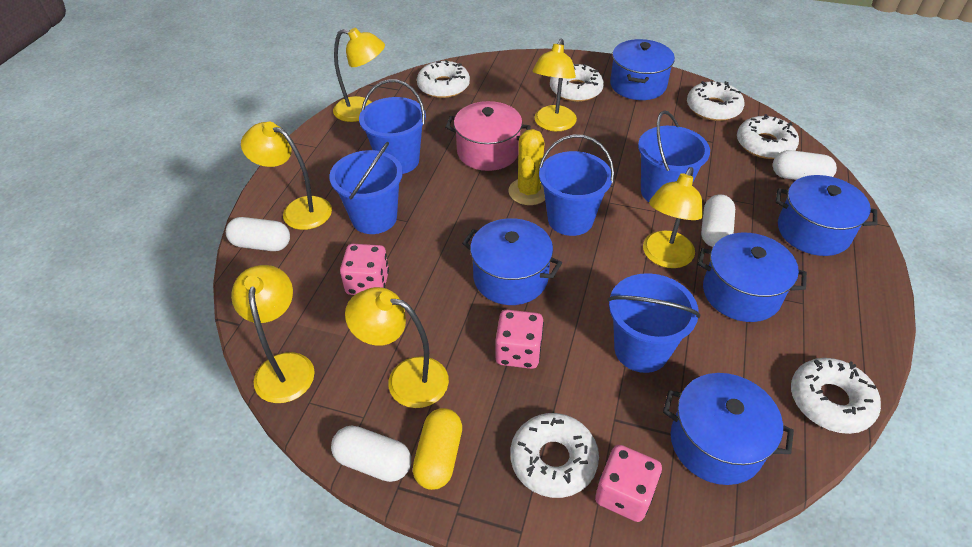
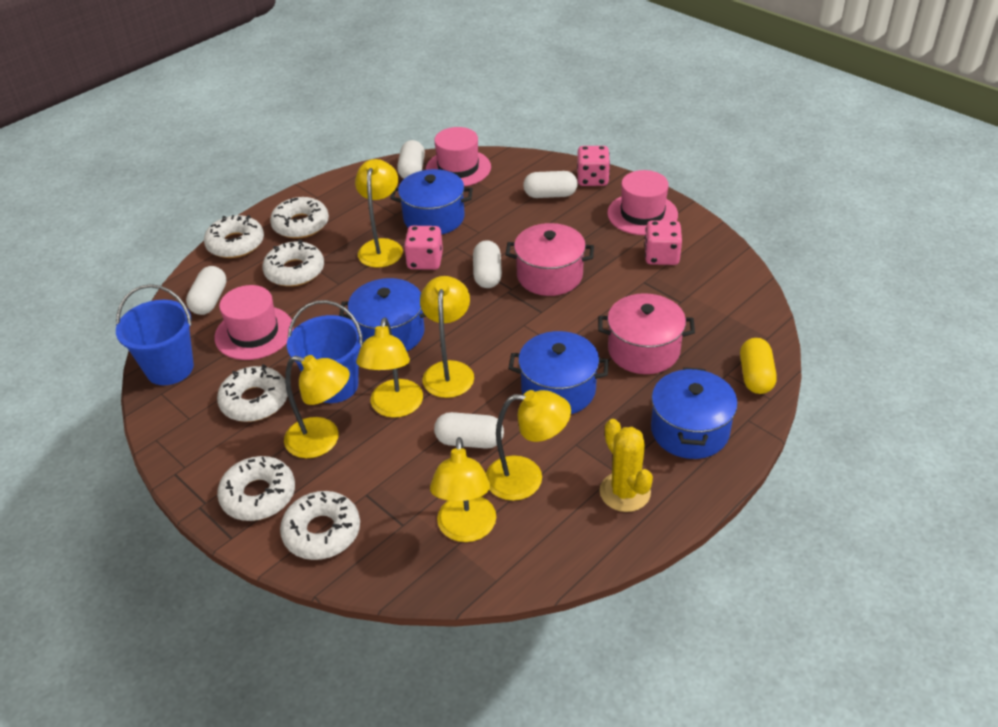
blue bucket: 5 -> 2
blue pot: 5 -> 4
pink hat: 0 -> 3
pink pot: 1 -> 2
white capsule: 4 -> 5

